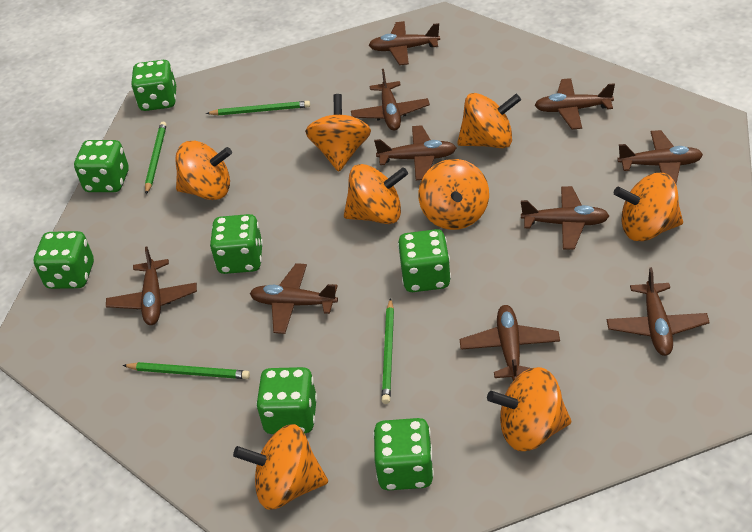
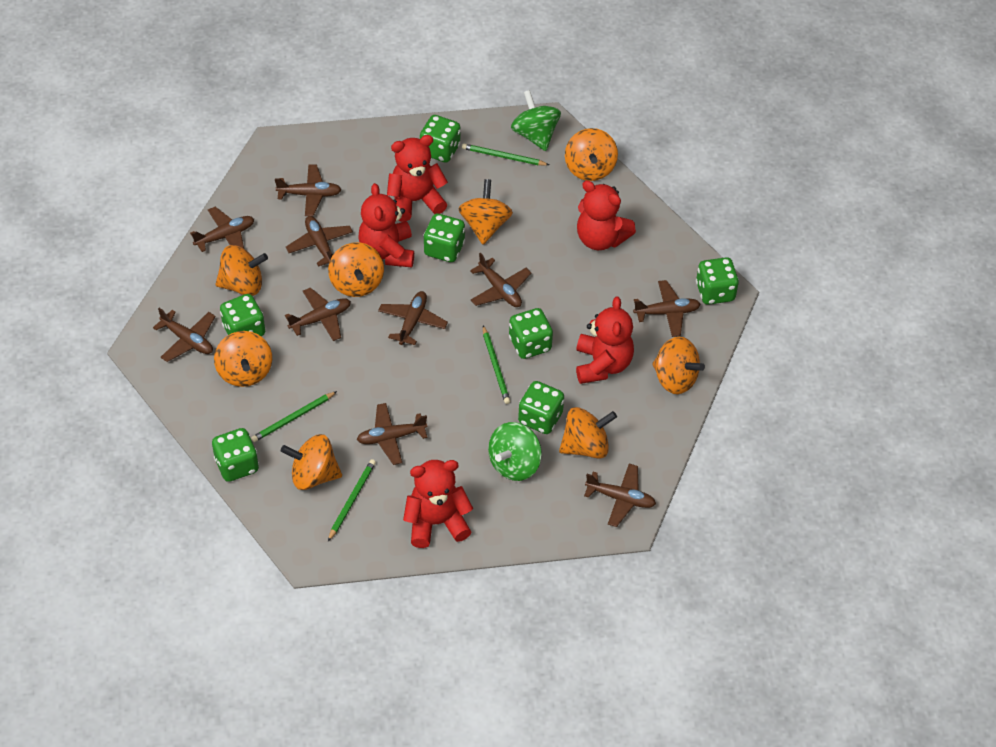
green spinning top: 0 -> 2
red teddy bear: 0 -> 5

